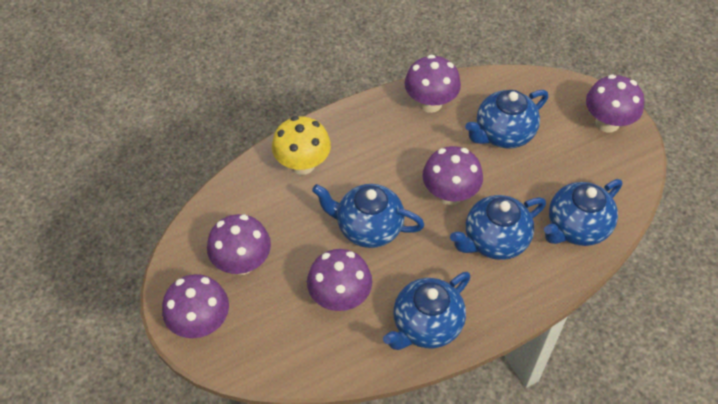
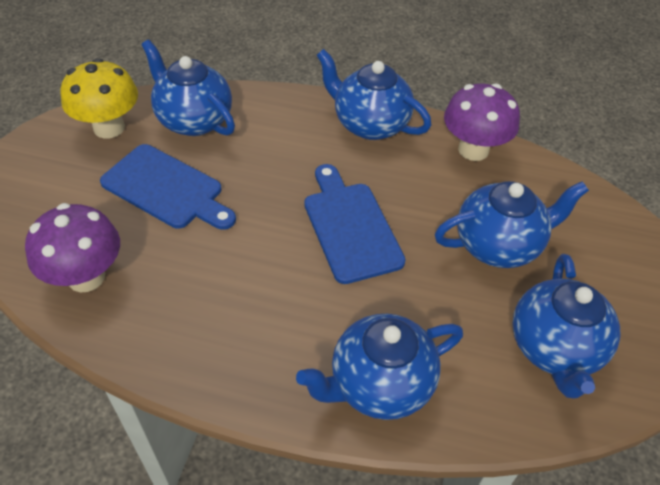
blue cutting board: 0 -> 2
purple mushroom: 6 -> 2

